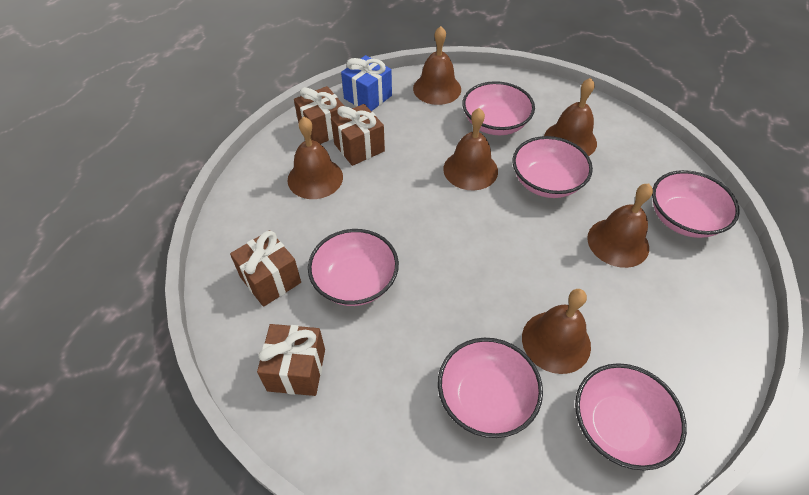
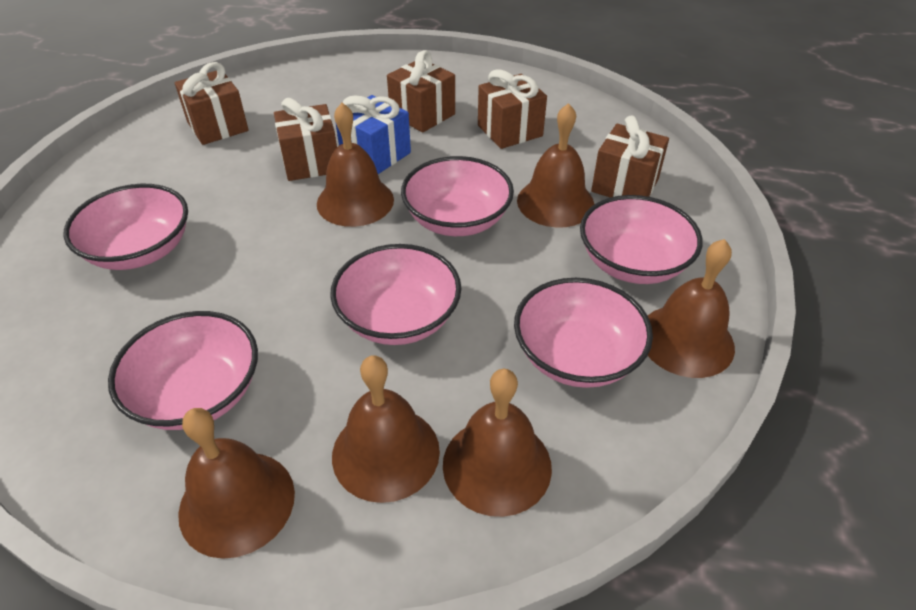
brown gift: 4 -> 5

